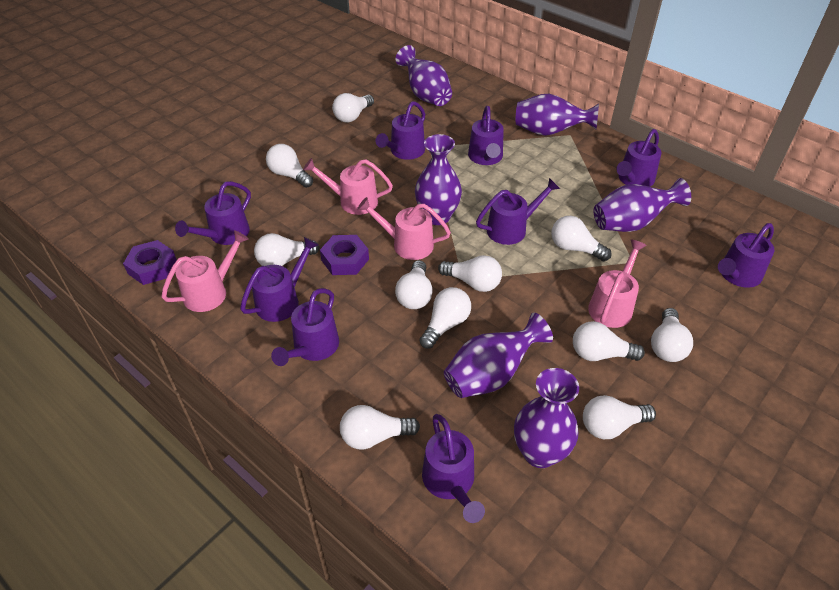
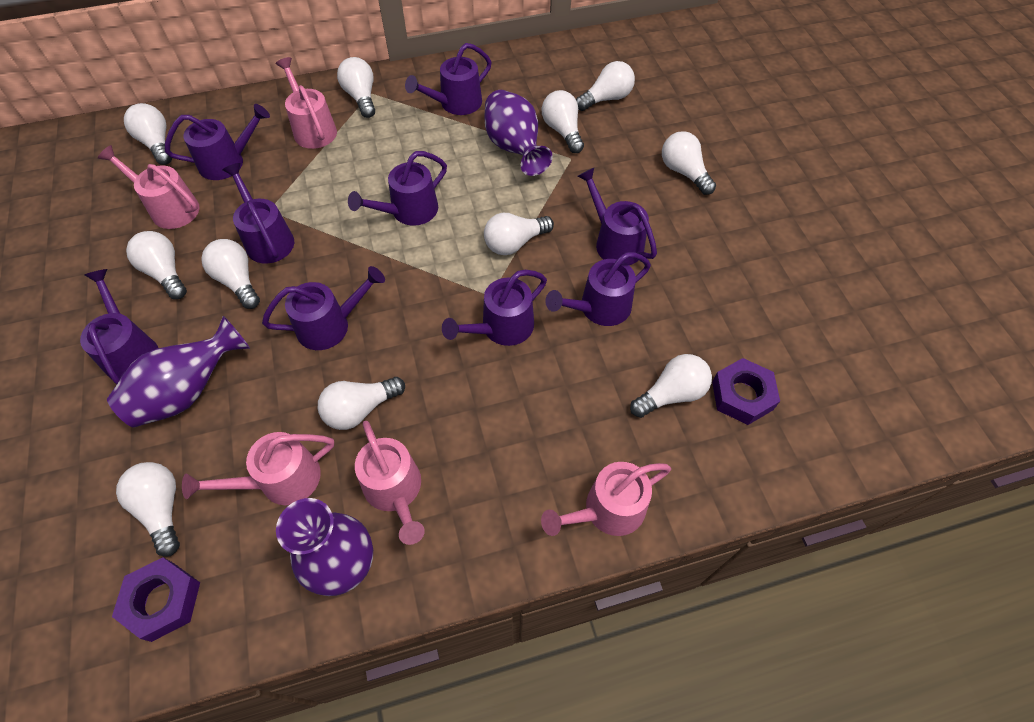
pink watering can: 4 -> 5
purple vase: 6 -> 3

